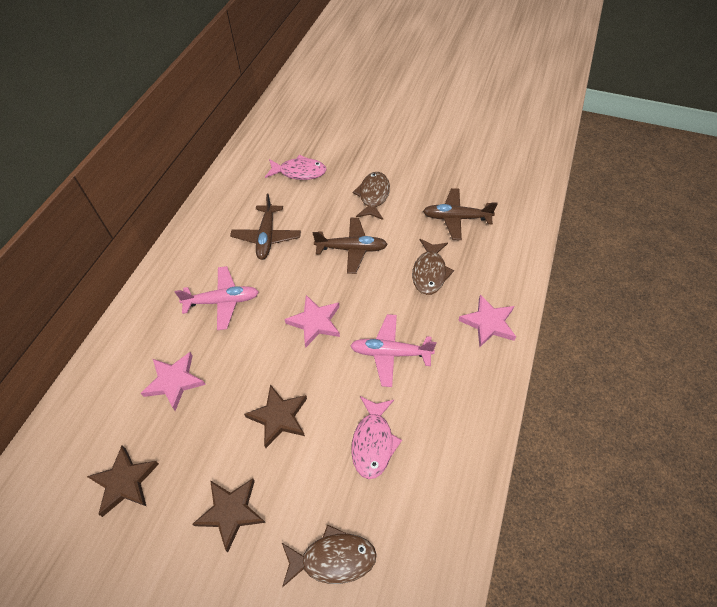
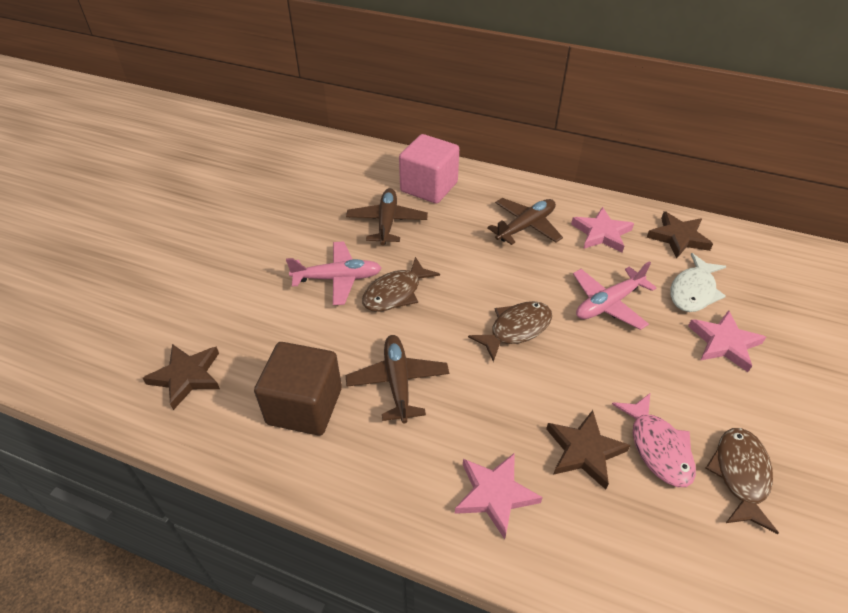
brown cube: 0 -> 1
pink cube: 0 -> 1
pink fish: 2 -> 1
white fish: 0 -> 1

